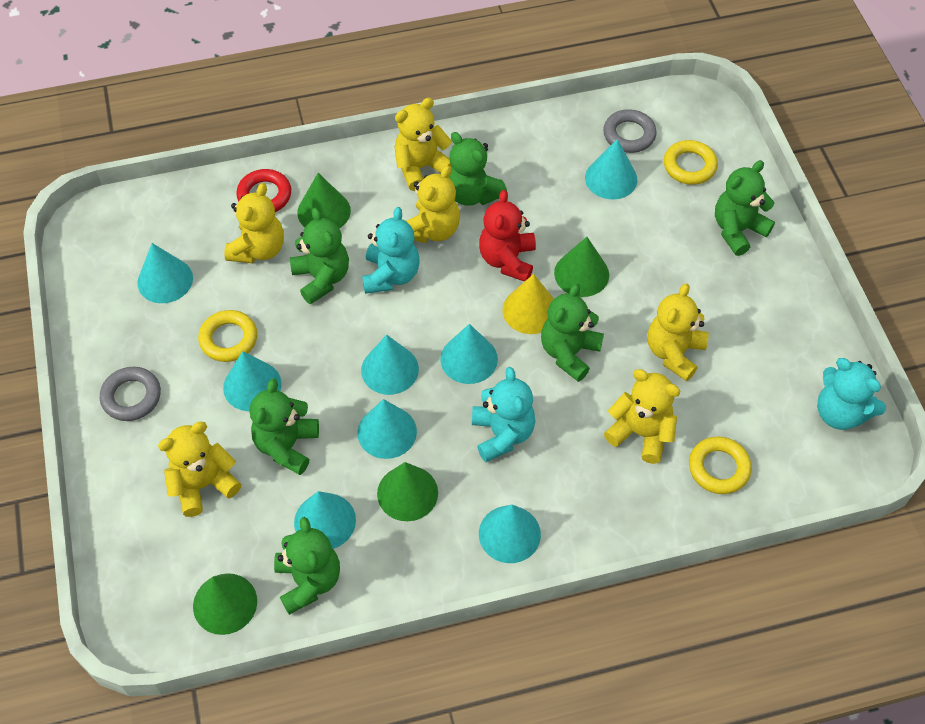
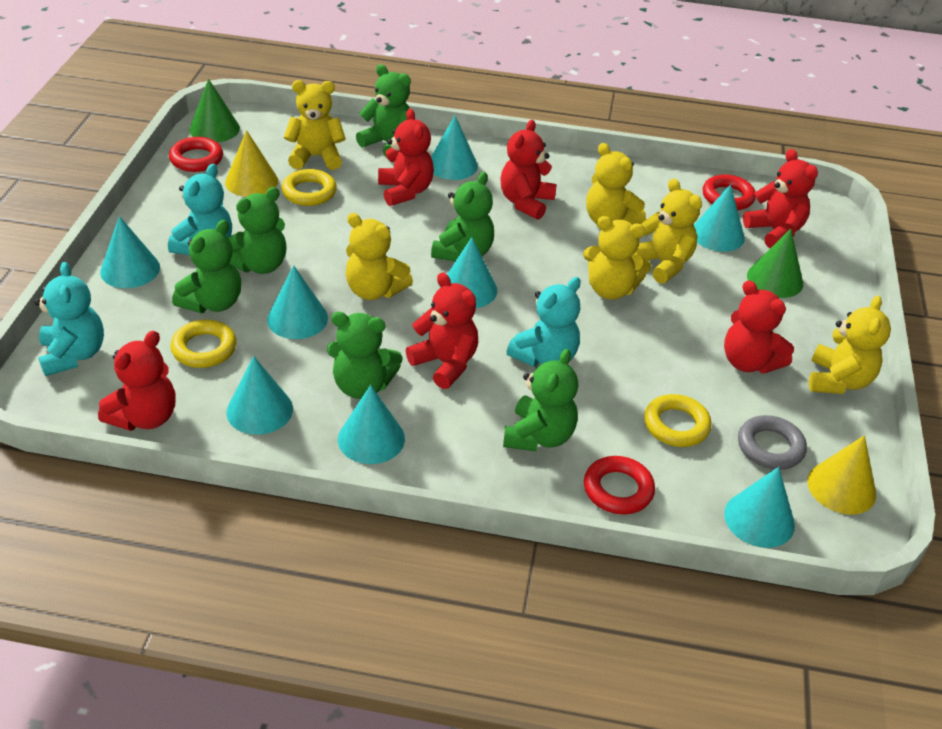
green cone: 4 -> 2
grey ring: 2 -> 1
red ring: 1 -> 3
red teddy bear: 1 -> 6
yellow cone: 1 -> 2

